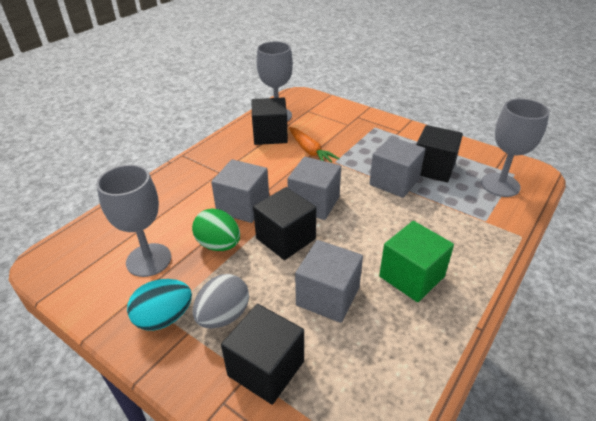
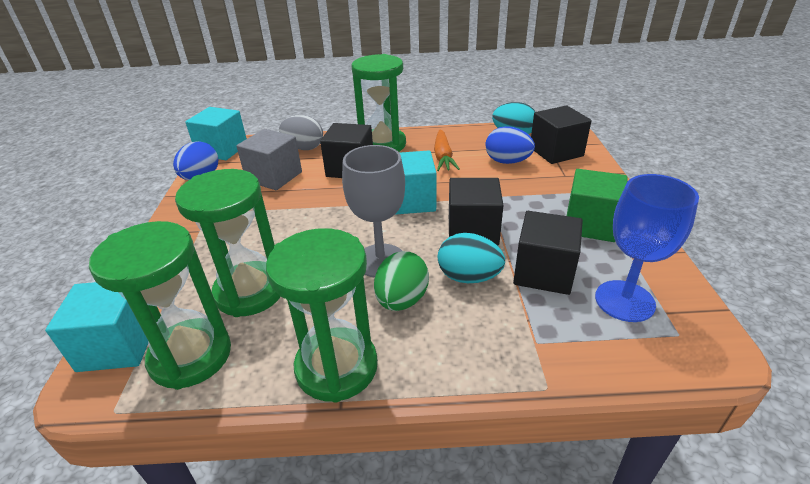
blue egg: 0 -> 2
blue goblet: 0 -> 1
green hourglass: 0 -> 4
grey cube: 4 -> 1
grey goblet: 3 -> 1
turquoise cube: 0 -> 3
turquoise egg: 1 -> 2

